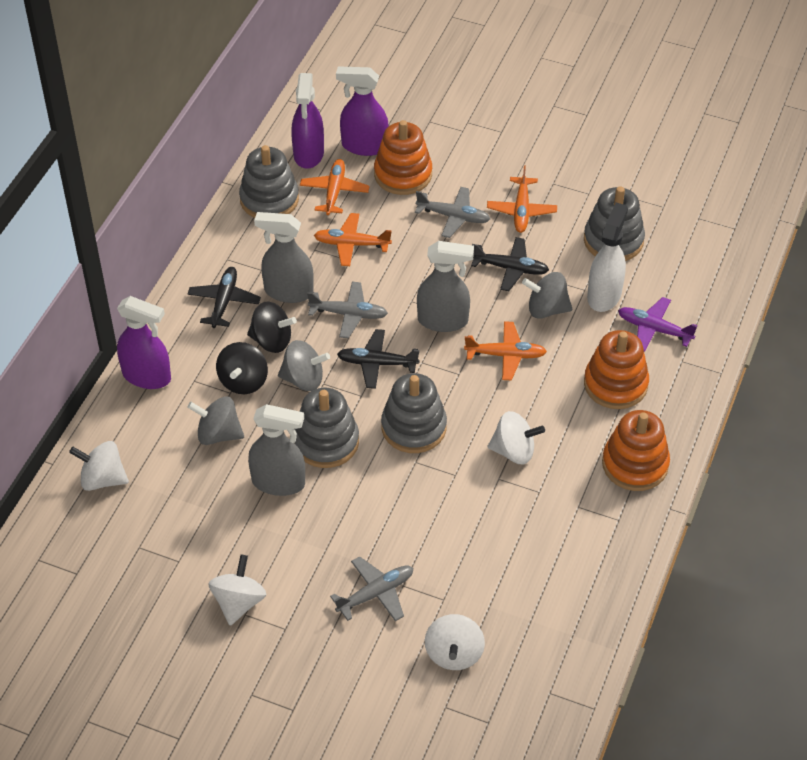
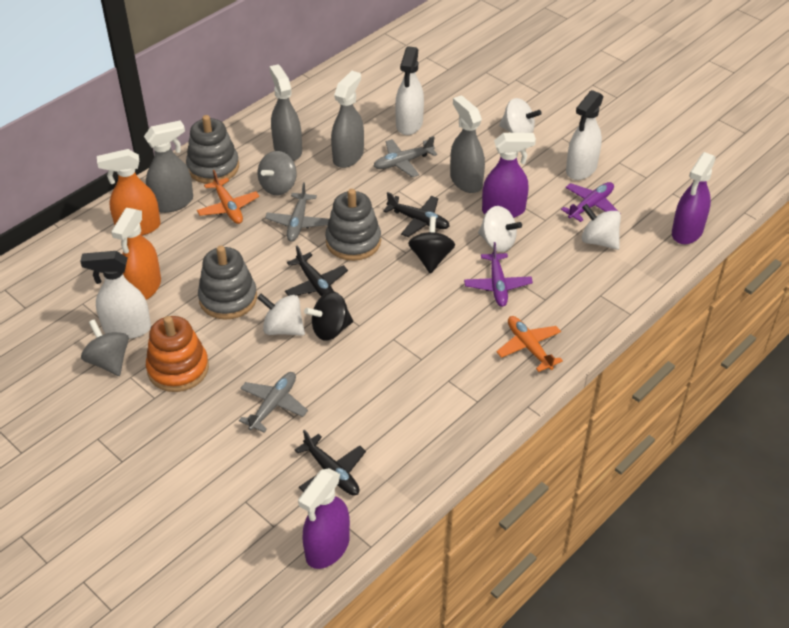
grey spinning top: 3 -> 2
grey spray bottle: 3 -> 4
grey stacking toy: 4 -> 3
orange plane: 4 -> 2
orange spray bottle: 0 -> 2
orange stacking toy: 3 -> 1
purple plane: 1 -> 2
white spray bottle: 1 -> 3

